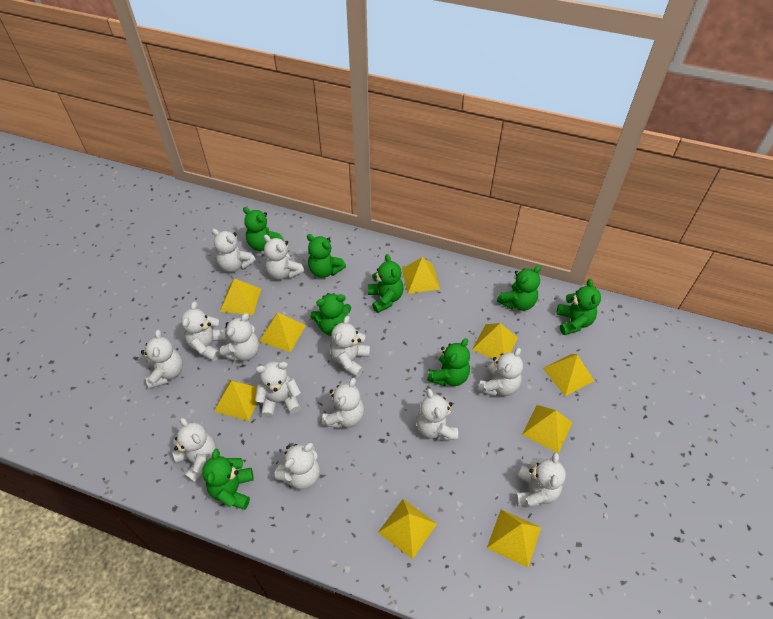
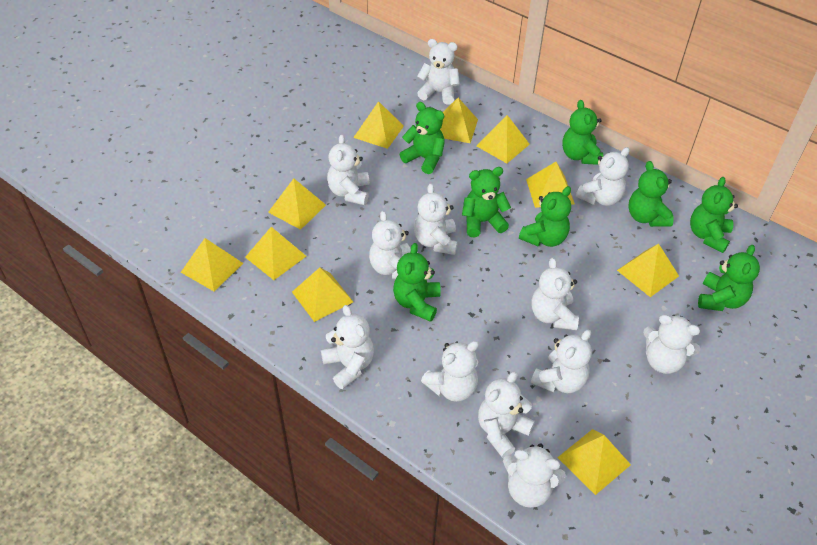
white teddy bear: 13 -> 12
yellow pyramid: 9 -> 10

